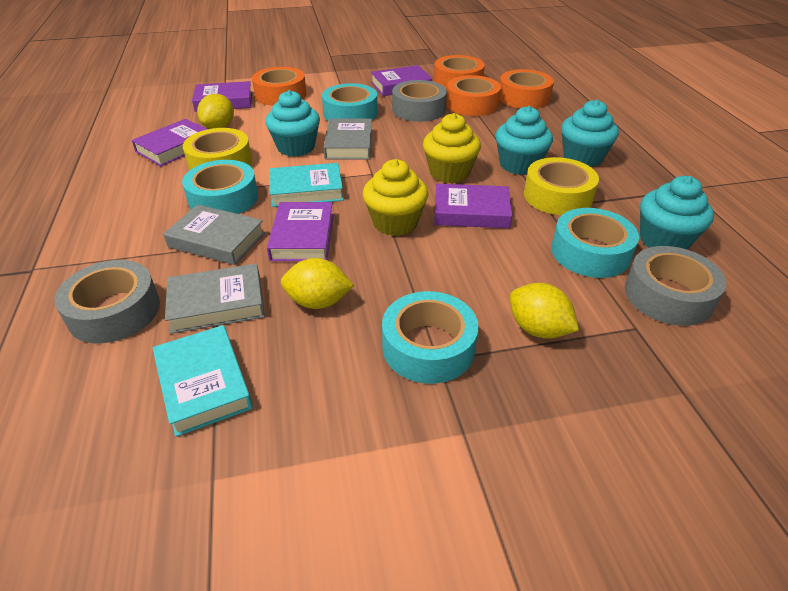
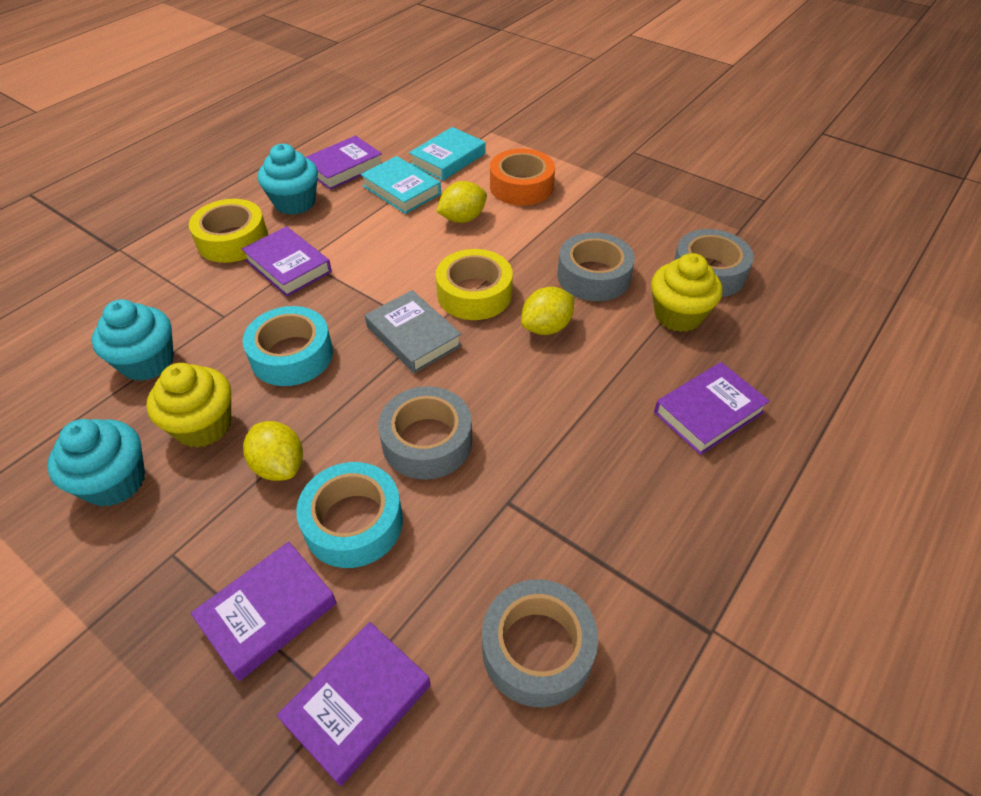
grey book: 3 -> 1
grey tape: 3 -> 4
orange tape: 4 -> 1
turquoise cupcake: 4 -> 3
turquoise tape: 4 -> 2

